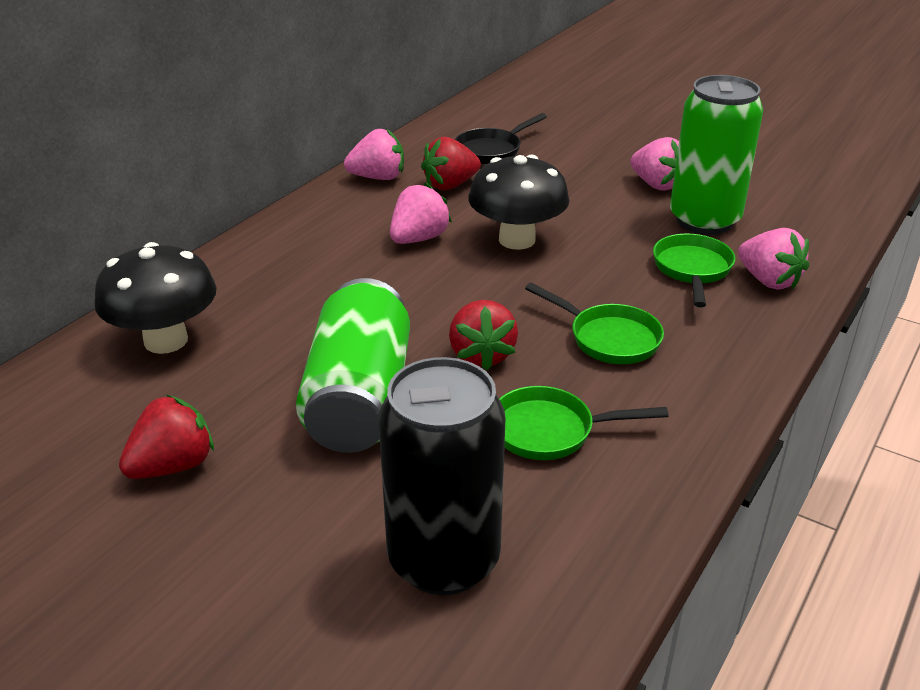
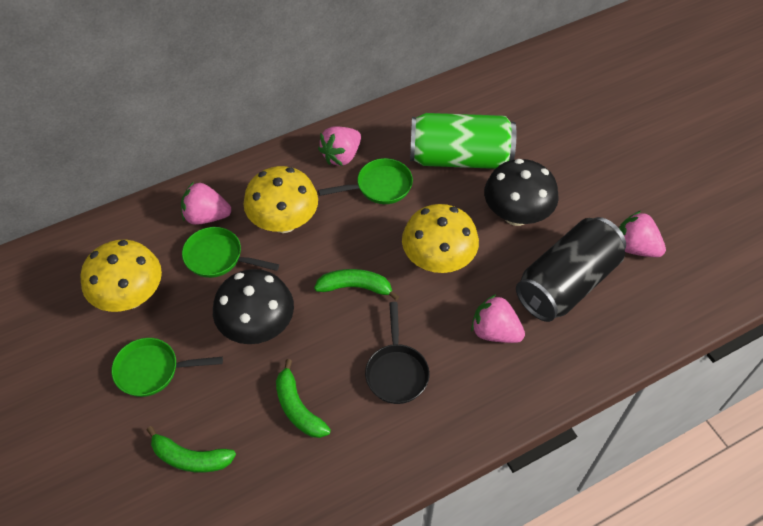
green banana: 0 -> 3
green can: 2 -> 1
red strawberry: 3 -> 0
yellow mushroom: 0 -> 3

